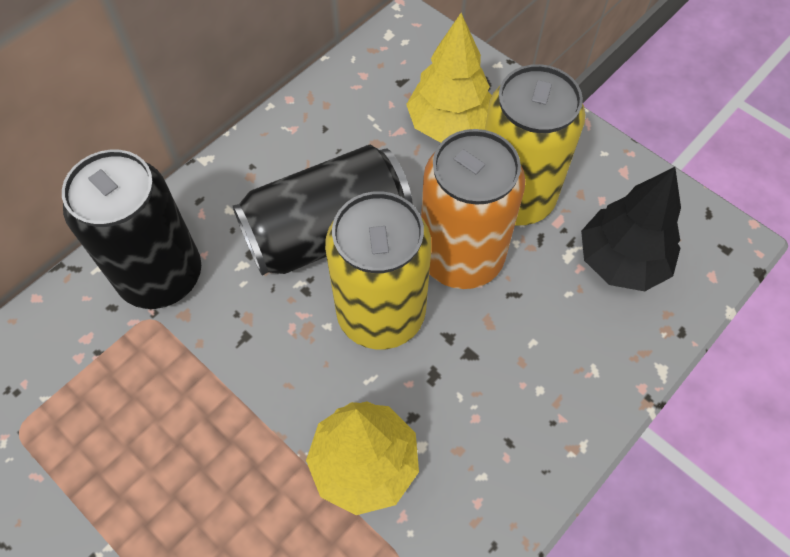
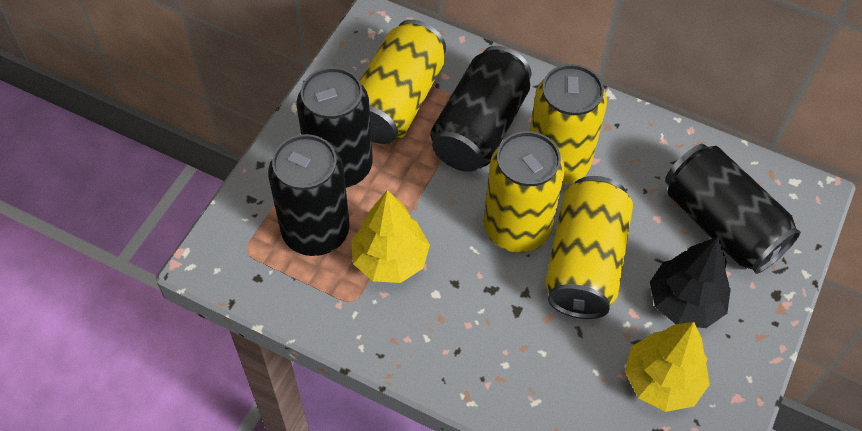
black can: 2 -> 4
orange can: 1 -> 0
yellow can: 2 -> 4

